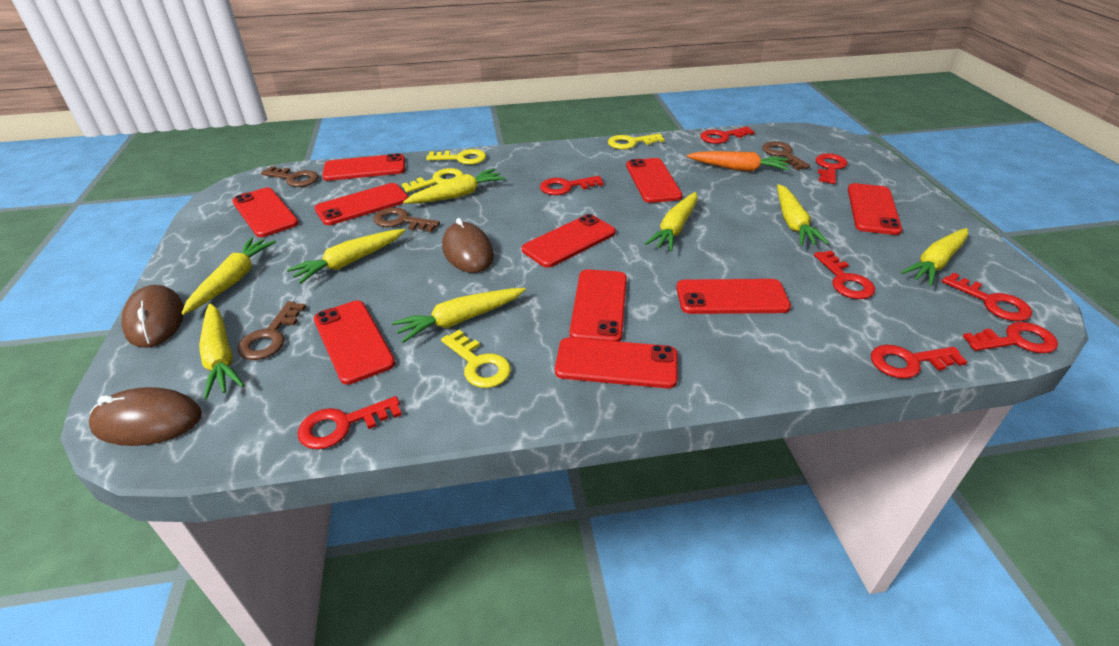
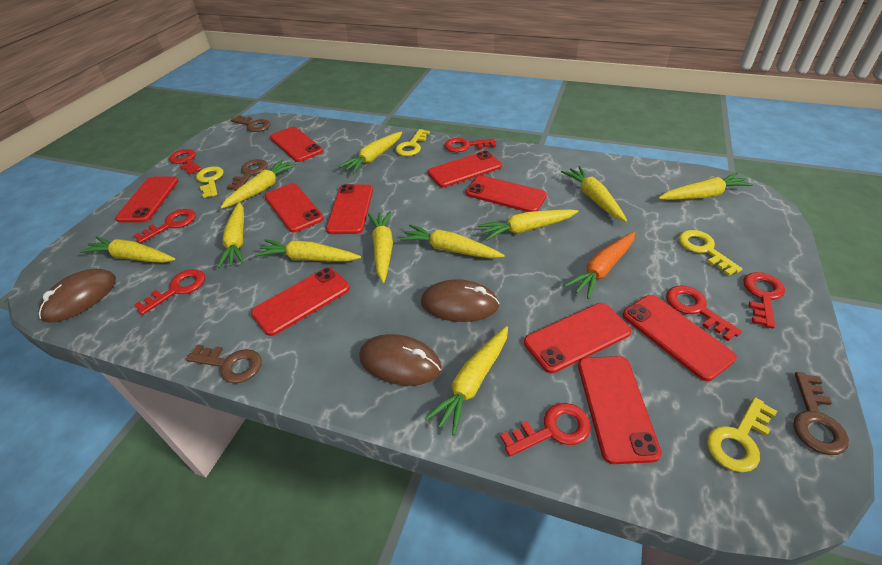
red key: 8 -> 7
yellow carrot: 8 -> 11

